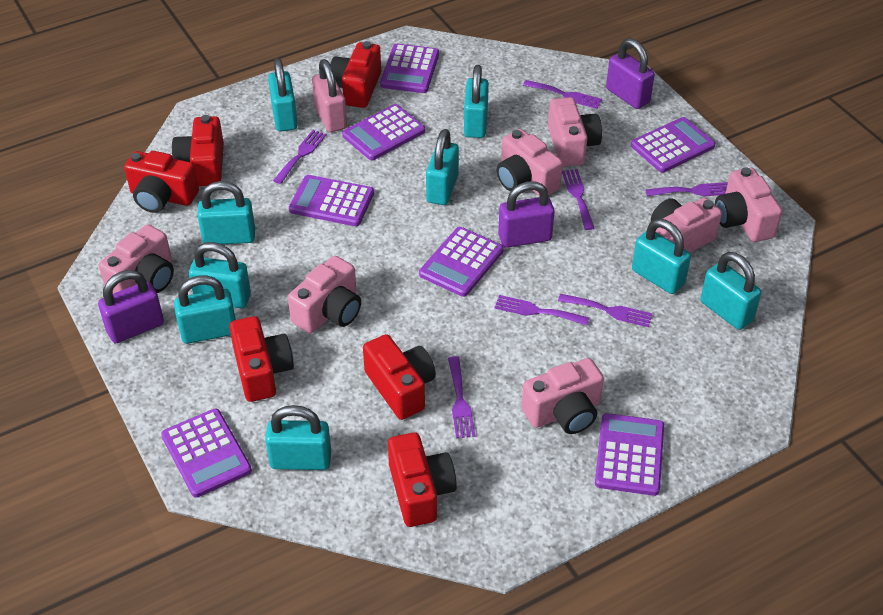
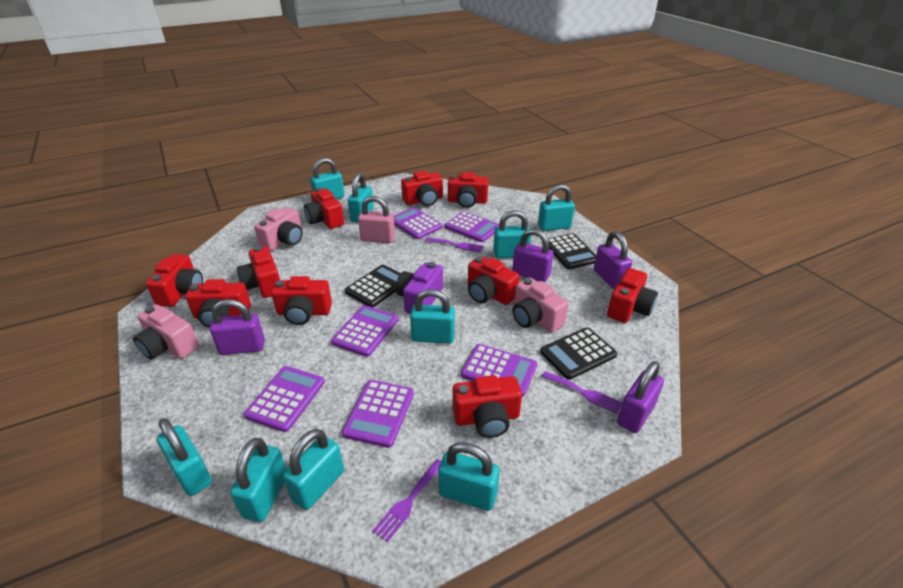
black calculator: 0 -> 3
pink camera: 7 -> 3
purple calculator: 7 -> 6
purple camera: 0 -> 1
purple fork: 7 -> 3
purple padlock: 3 -> 4
red camera: 6 -> 10

